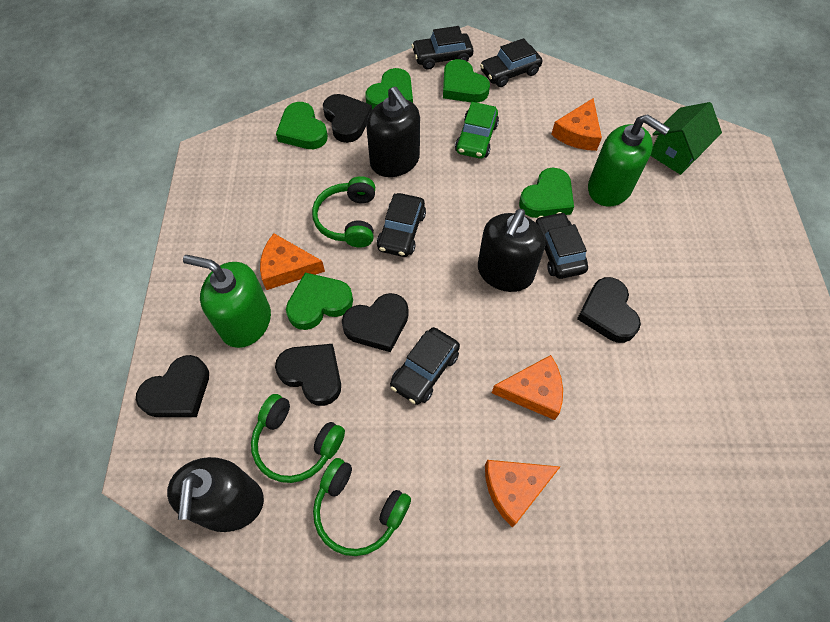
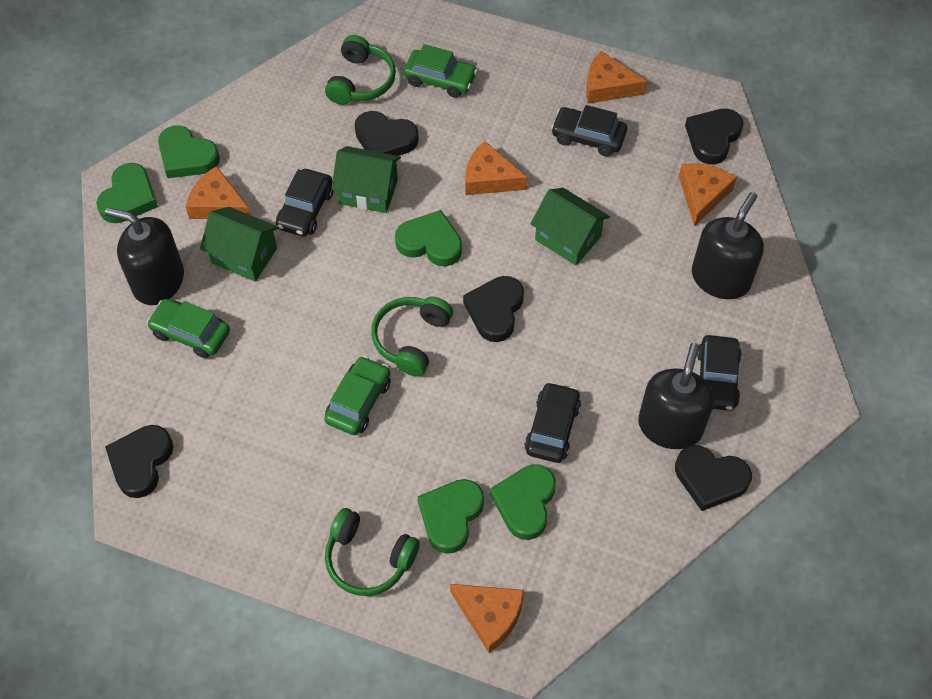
black car: 5 -> 4
green car: 1 -> 3
green house: 1 -> 3
green soap dispenser: 2 -> 0
orange cheese: 4 -> 5

